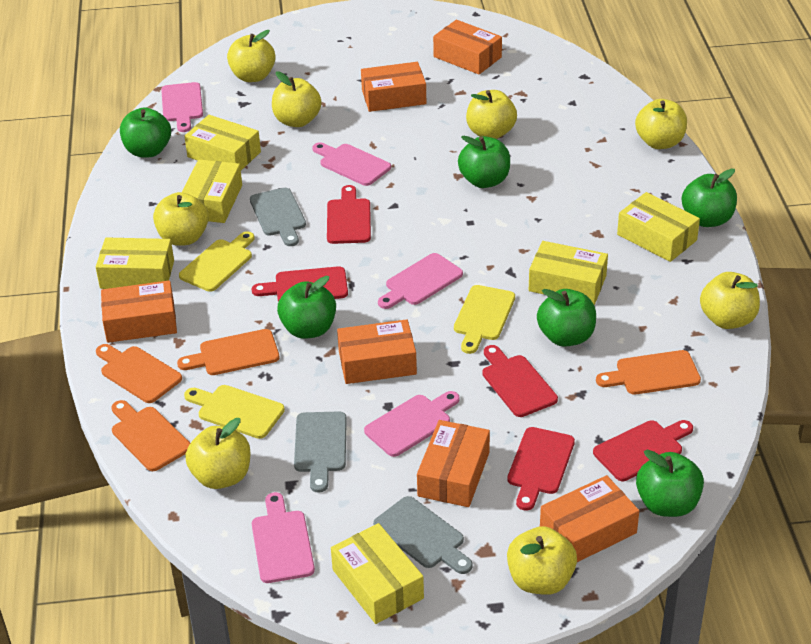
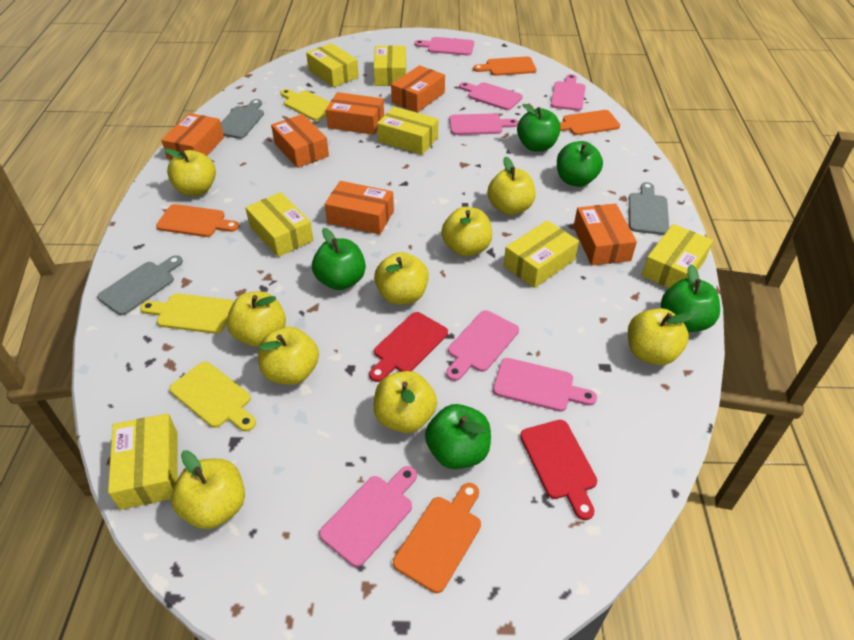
green apple: 6 -> 5
pink cutting board: 5 -> 7
red cutting board: 5 -> 2
yellow apple: 8 -> 9
yellow box: 6 -> 7

